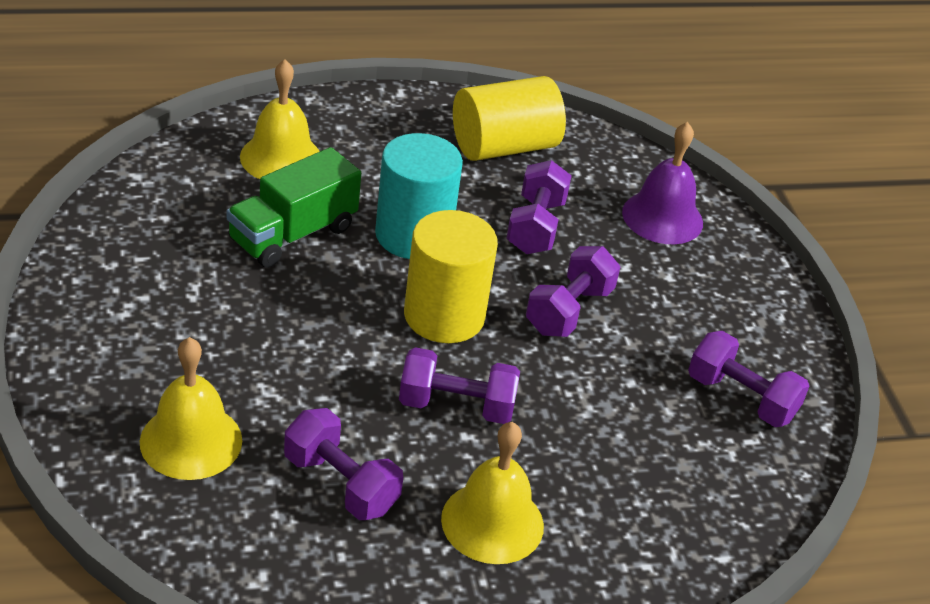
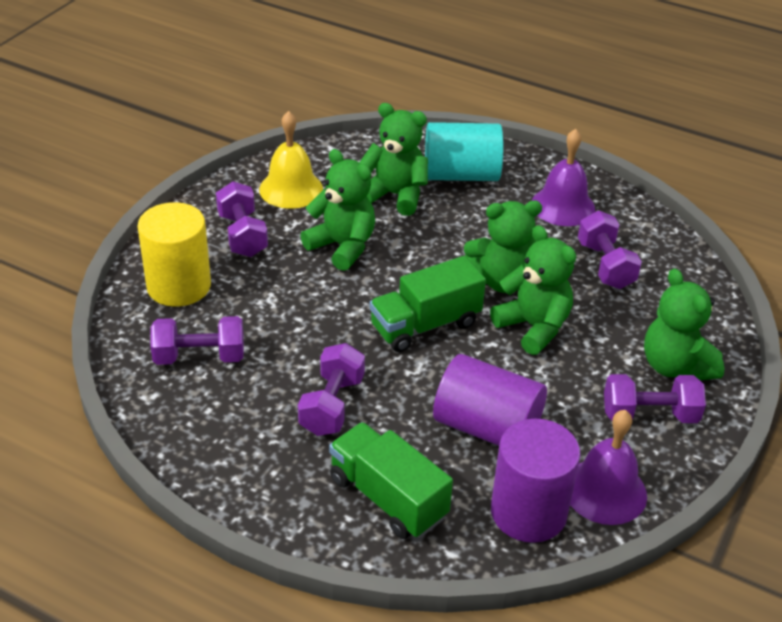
green teddy bear: 0 -> 5
green truck: 1 -> 2
purple bell: 1 -> 2
purple cylinder: 0 -> 2
yellow bell: 3 -> 1
yellow cylinder: 2 -> 1

